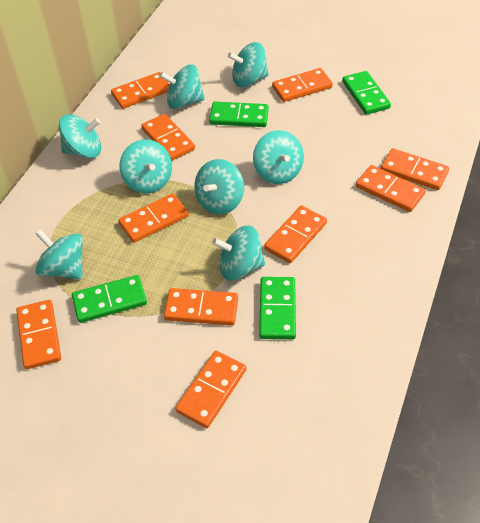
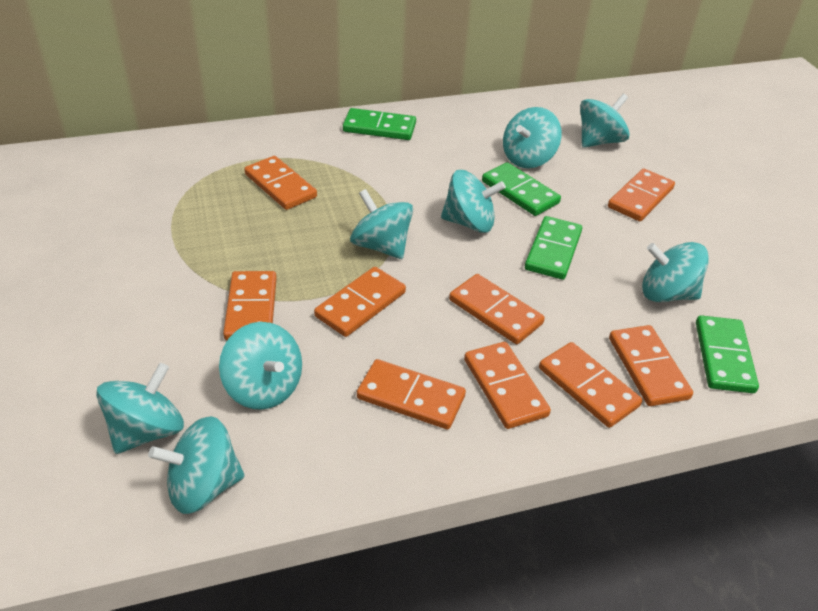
orange domino: 10 -> 9

